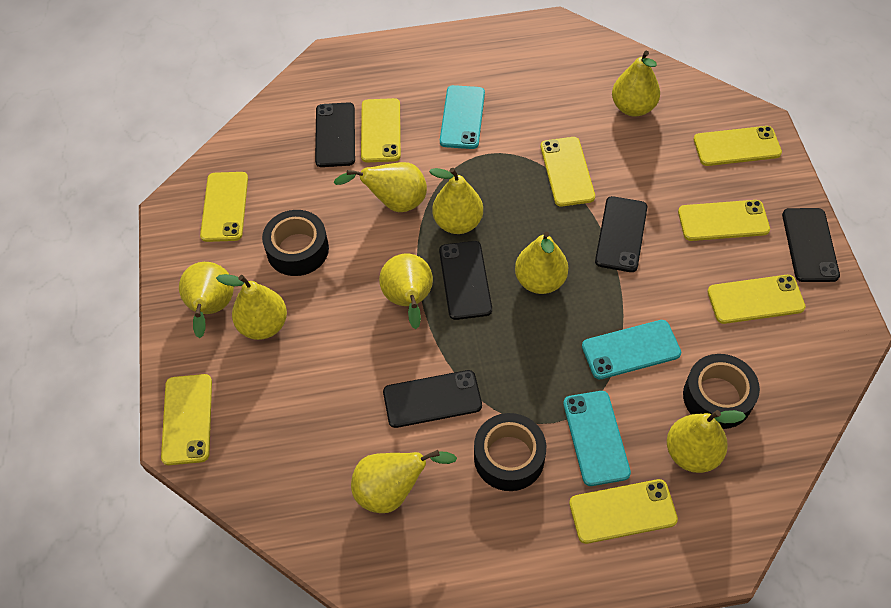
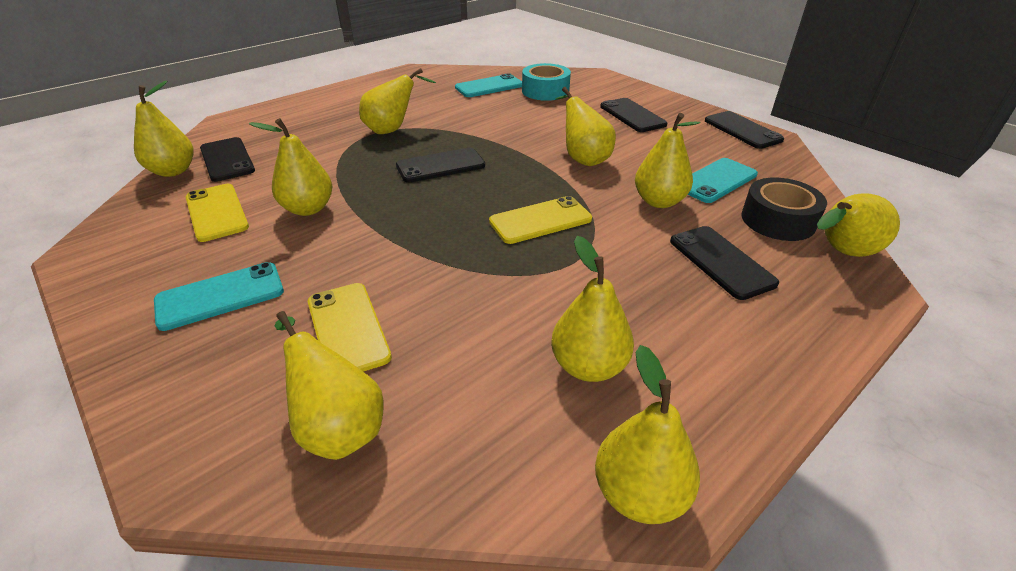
black tape: 3 -> 1
turquoise tape: 0 -> 1
yellow phone: 8 -> 3

